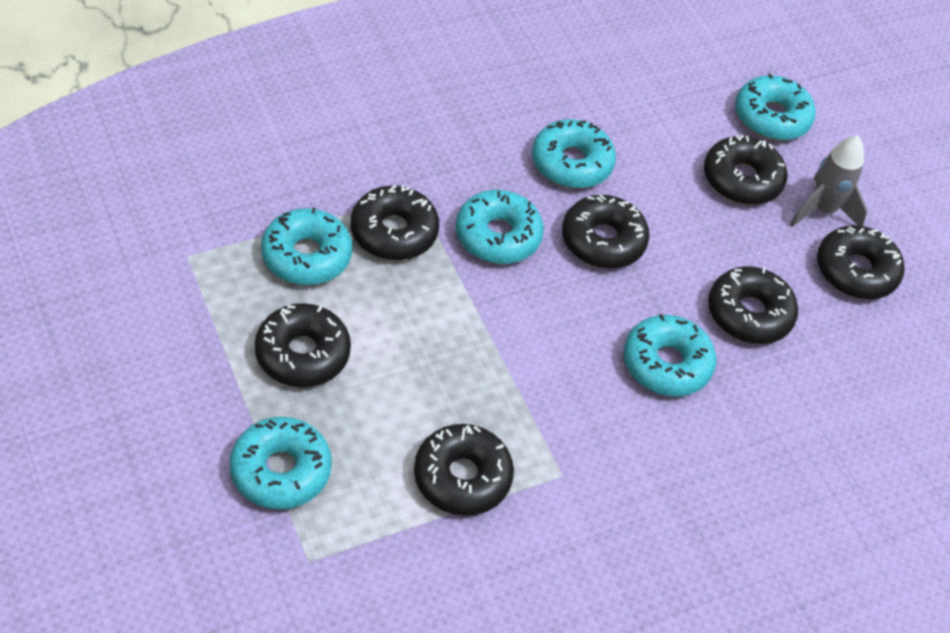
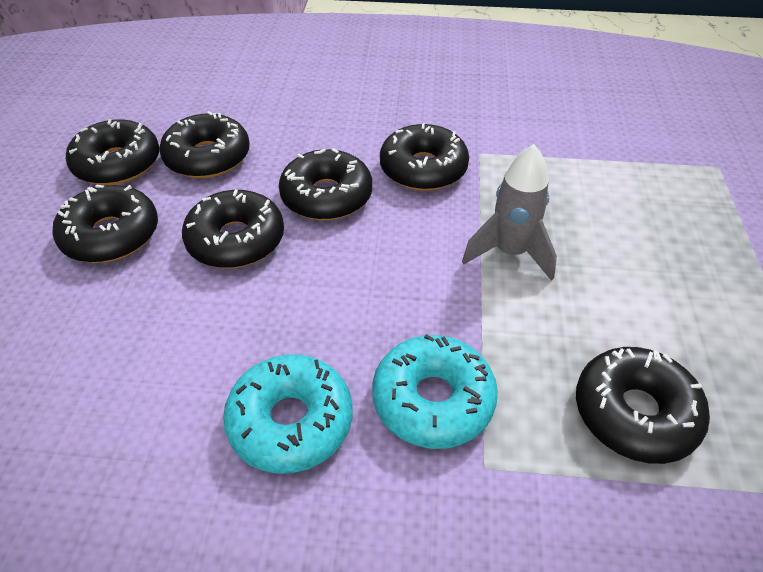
turquoise donut: 6 -> 2

